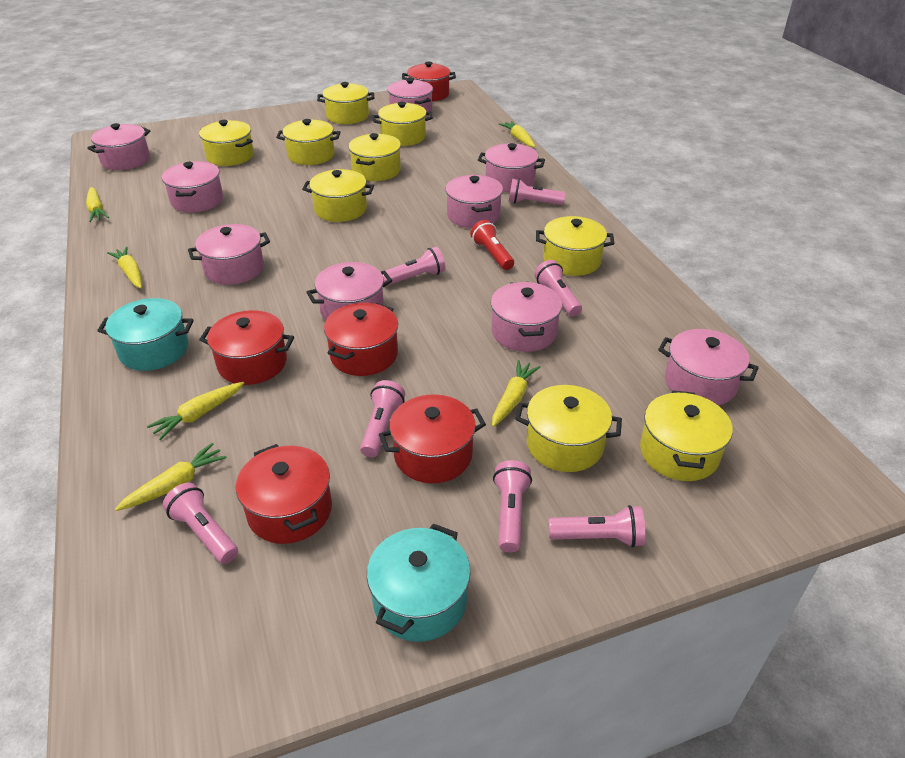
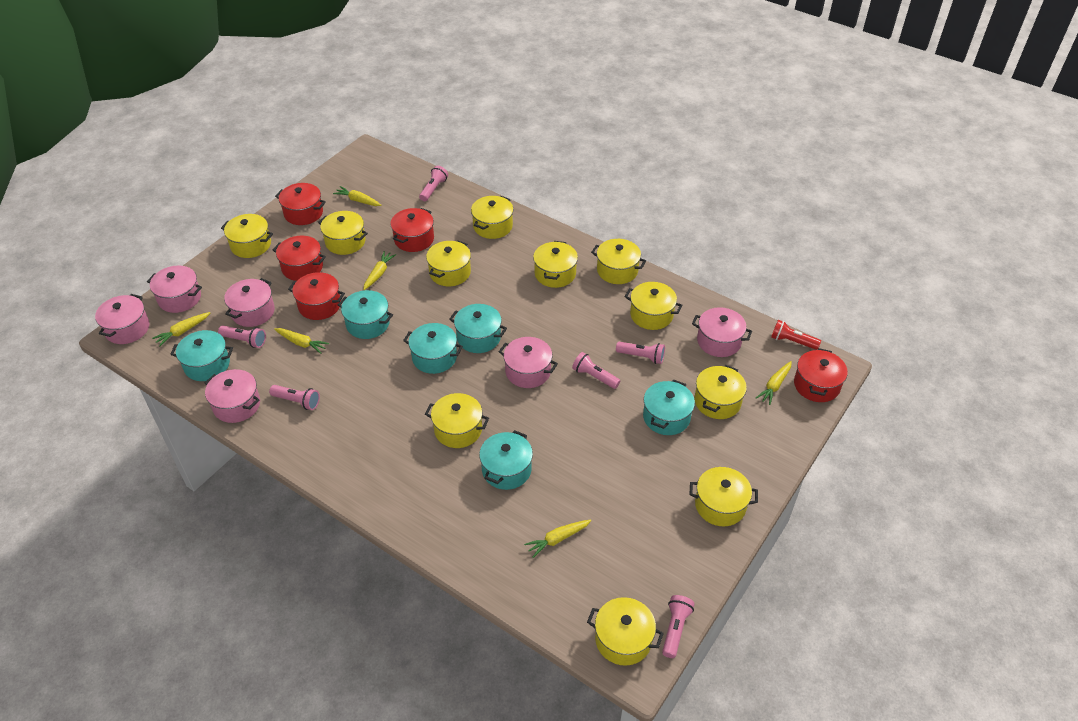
pink flashlight: 7 -> 6
pink pot: 9 -> 6
turquoise pot: 2 -> 6
yellow pot: 9 -> 11

